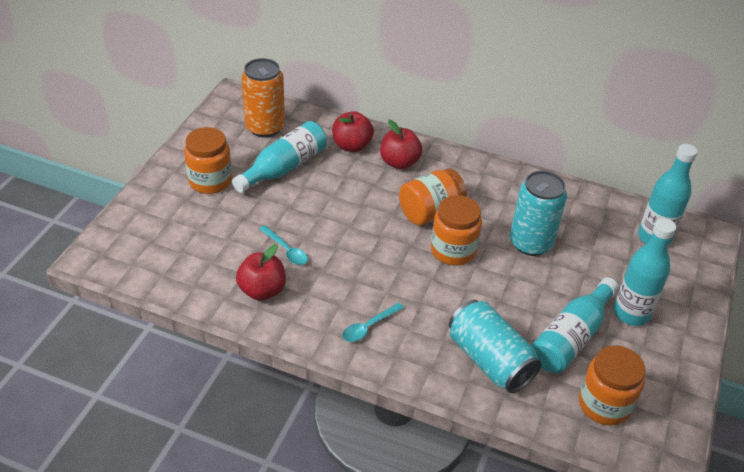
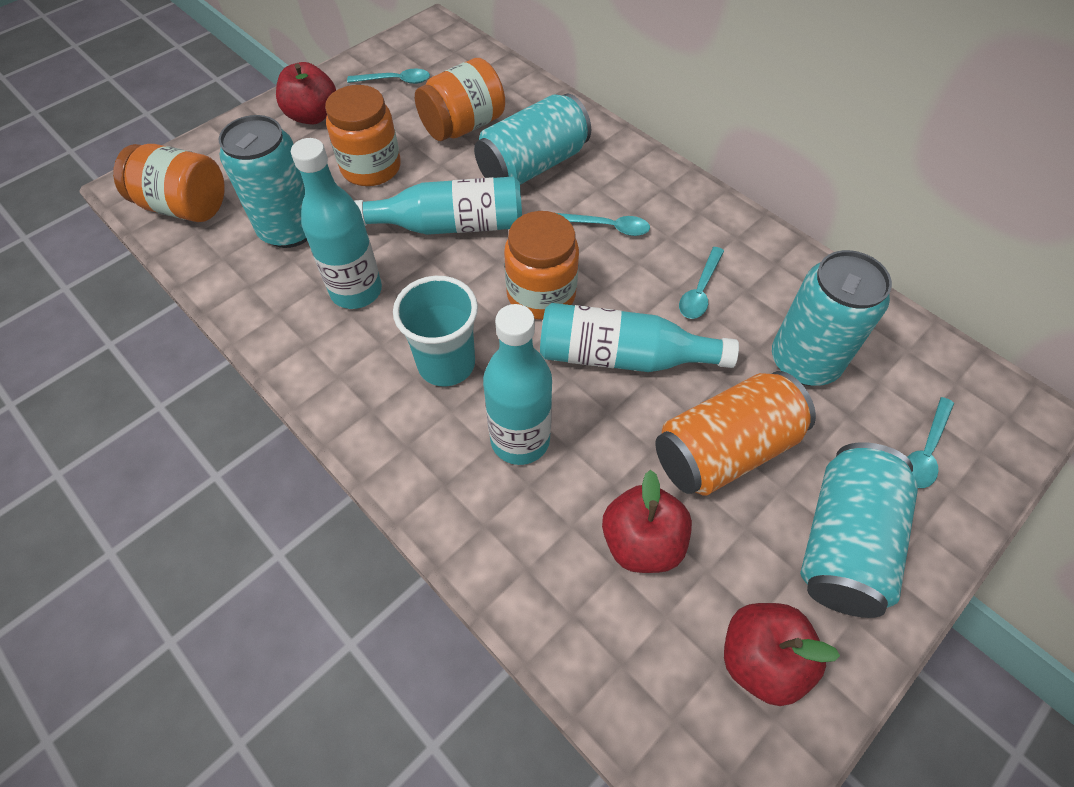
turquoise can: 2 -> 4
turquoise cup: 0 -> 1
turquoise spoon: 2 -> 4

